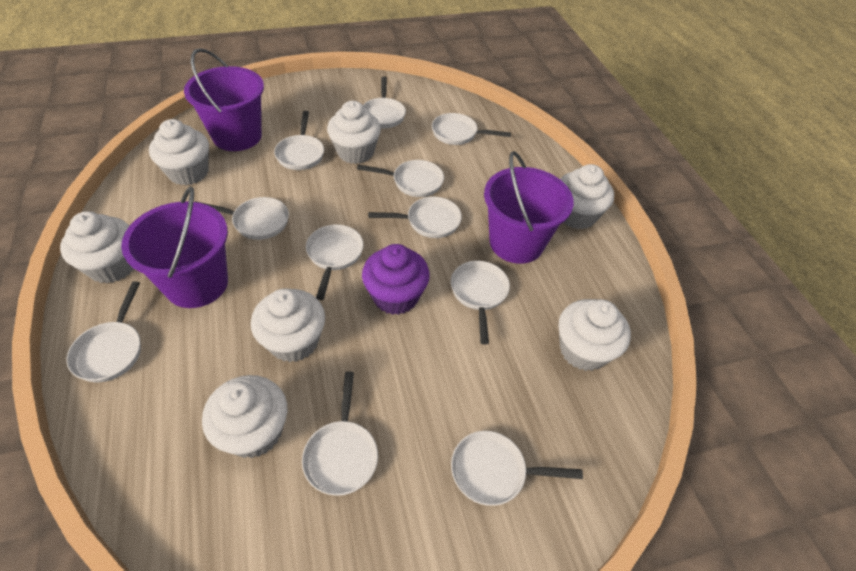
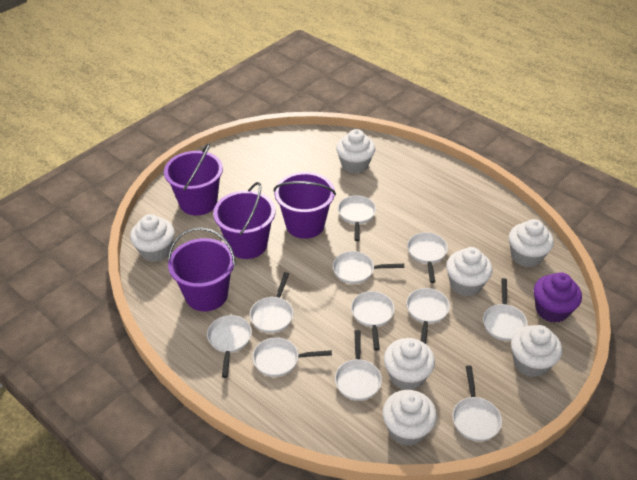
purple bucket: 3 -> 4

